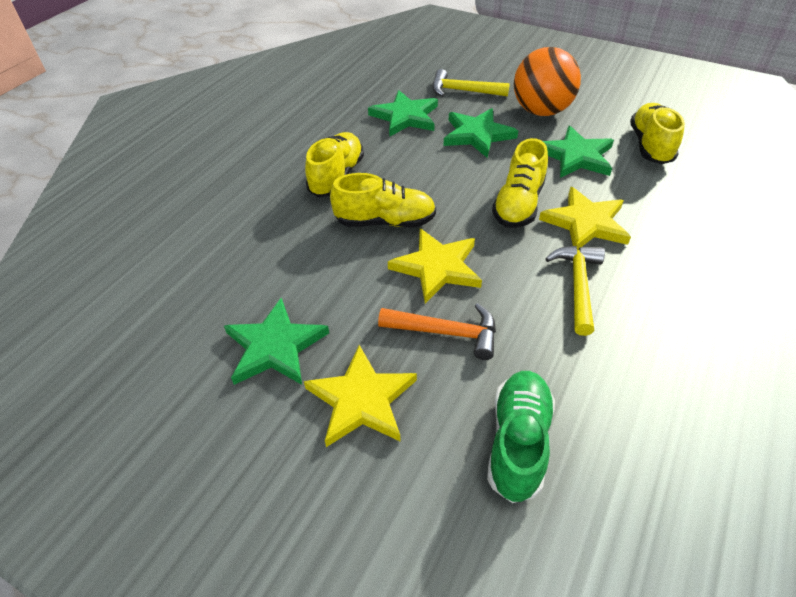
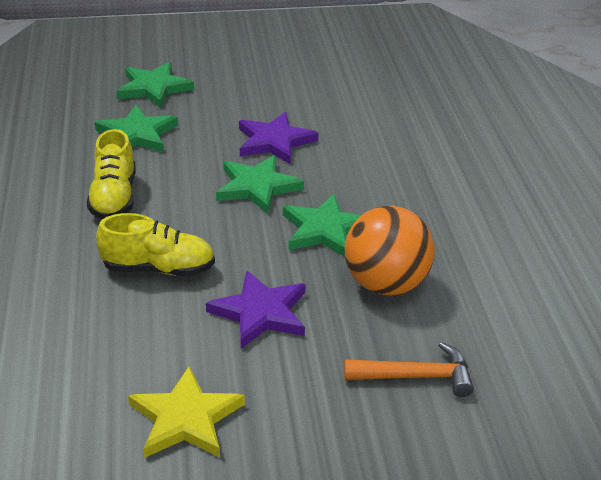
green shoe: 1 -> 0
purple star: 0 -> 2
yellow hammer: 2 -> 0
yellow shoe: 4 -> 2
yellow star: 3 -> 1

